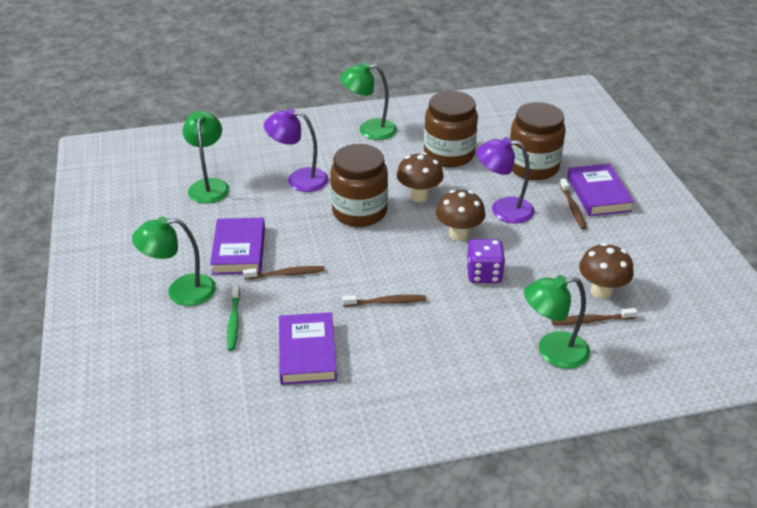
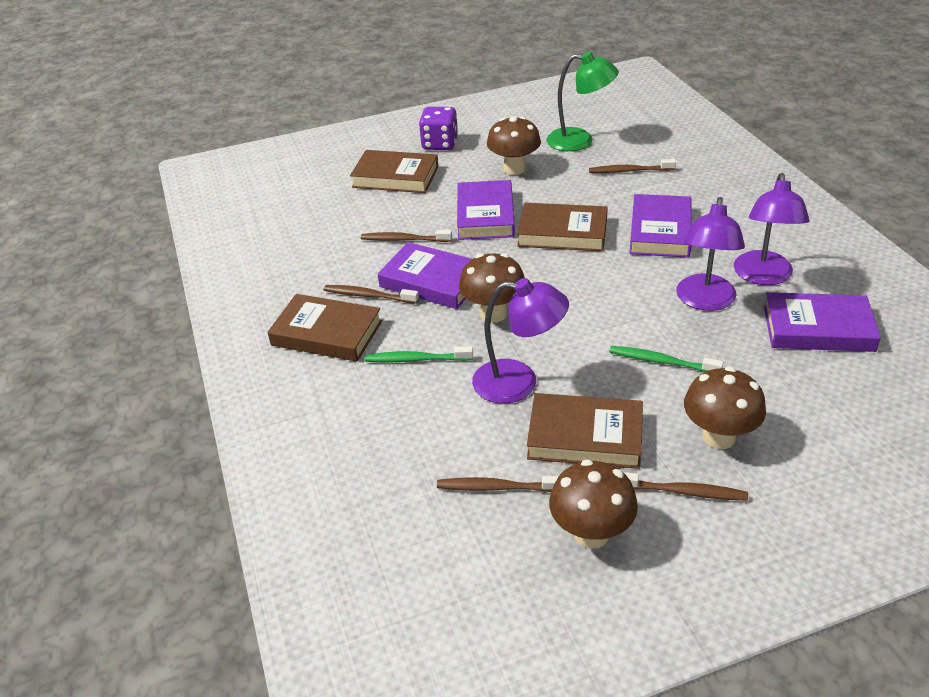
brown book: 0 -> 4
brown jar: 3 -> 0
brown mushroom: 3 -> 4
brown toothbrush: 4 -> 5
green lamp: 4 -> 1
green toothbrush: 1 -> 2
purple book: 3 -> 4
purple lamp: 2 -> 3

